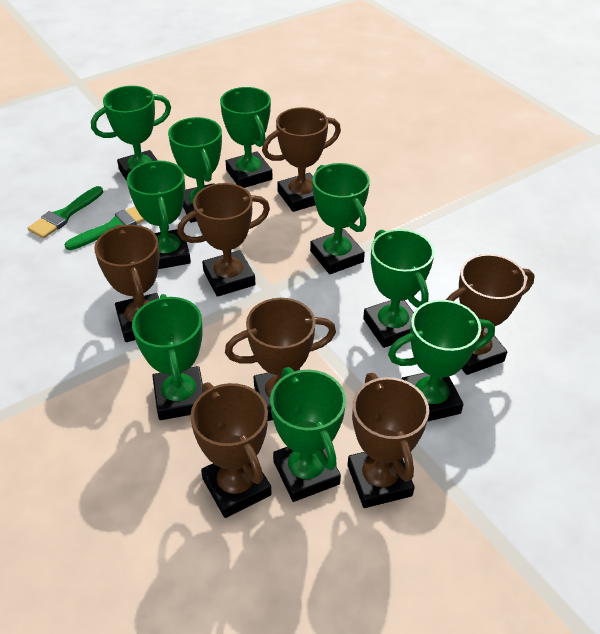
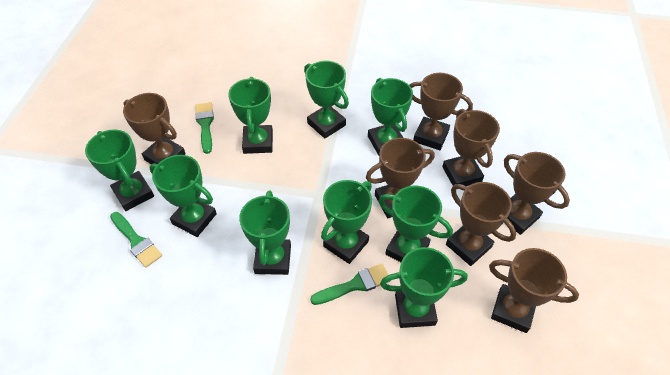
green brush: 2 -> 3

